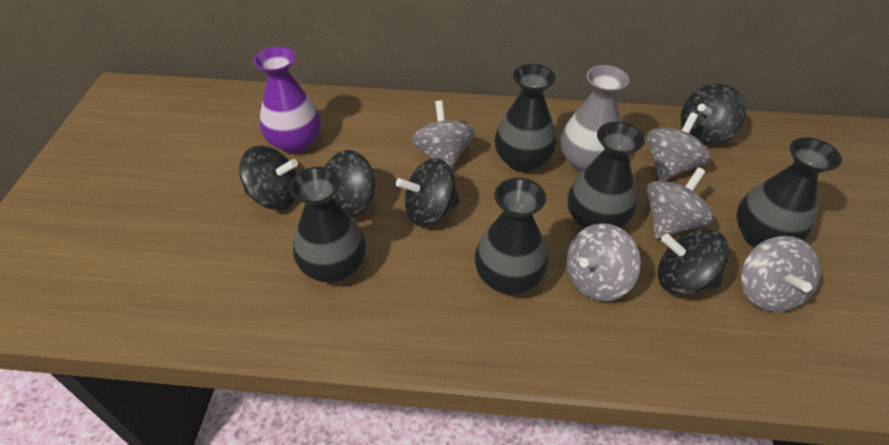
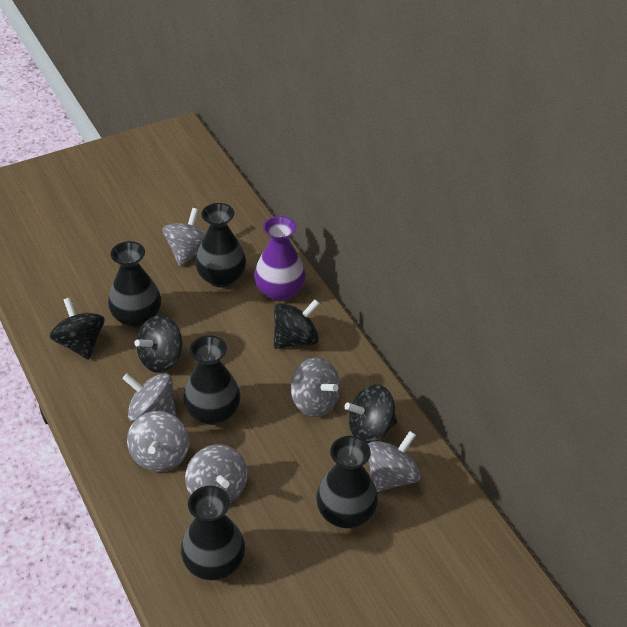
black spinning top: 5 -> 4
grey spinning top: 5 -> 6
grey vase: 1 -> 0

